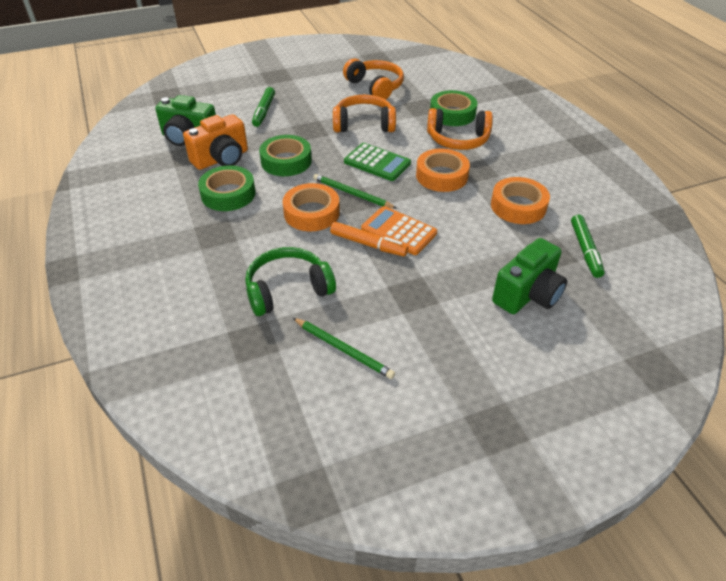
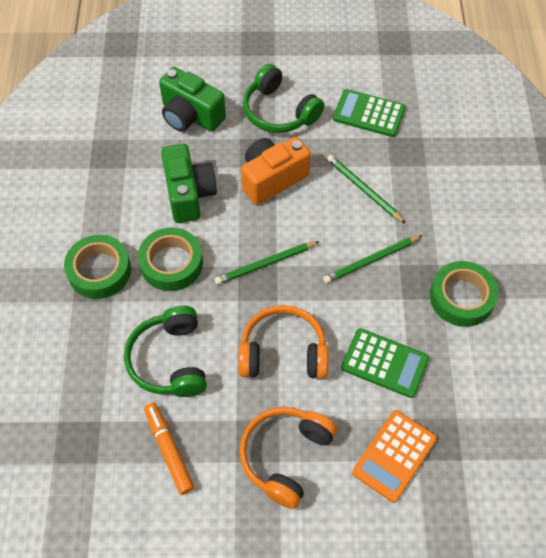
green calculator: 1 -> 2
green headphones: 1 -> 2
green marker: 2 -> 0
green pencil: 2 -> 3
orange headphones: 3 -> 2
orange tape: 3 -> 0

